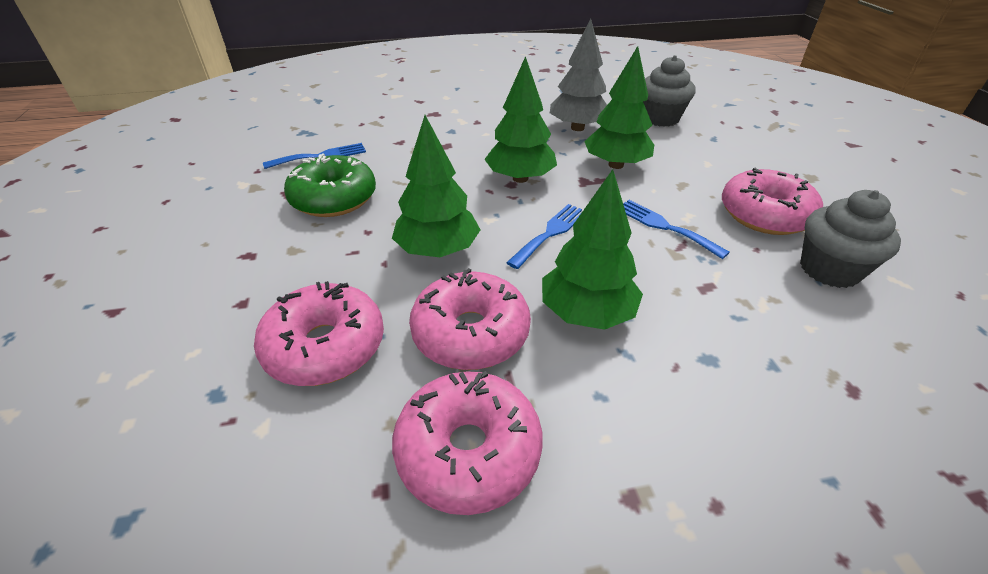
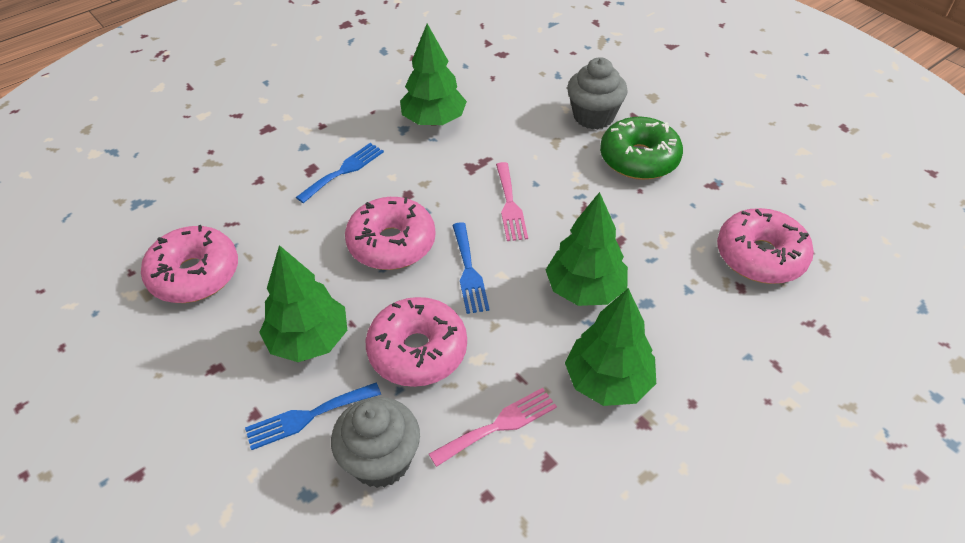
grey tree: 1 -> 0
pink fork: 0 -> 2

